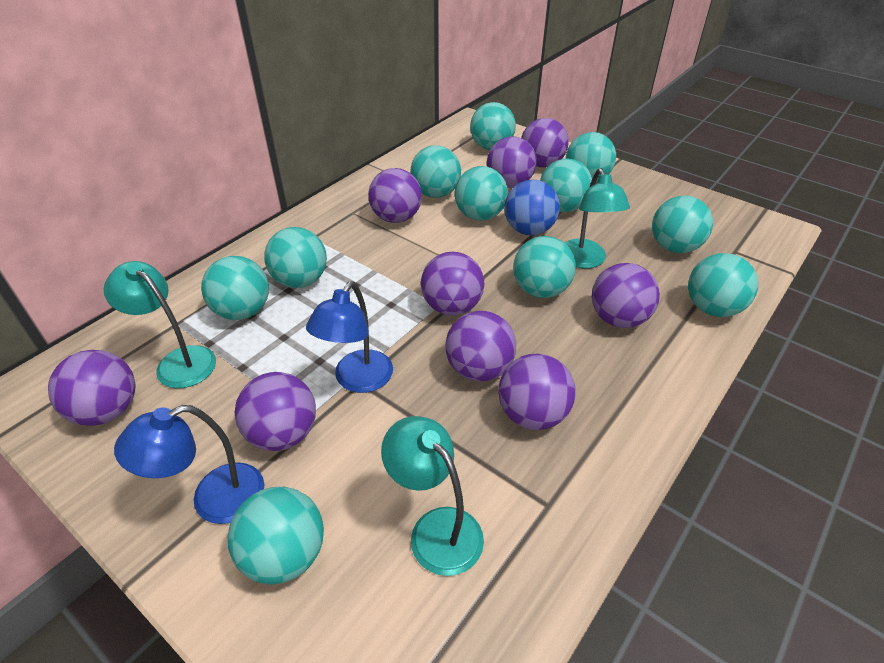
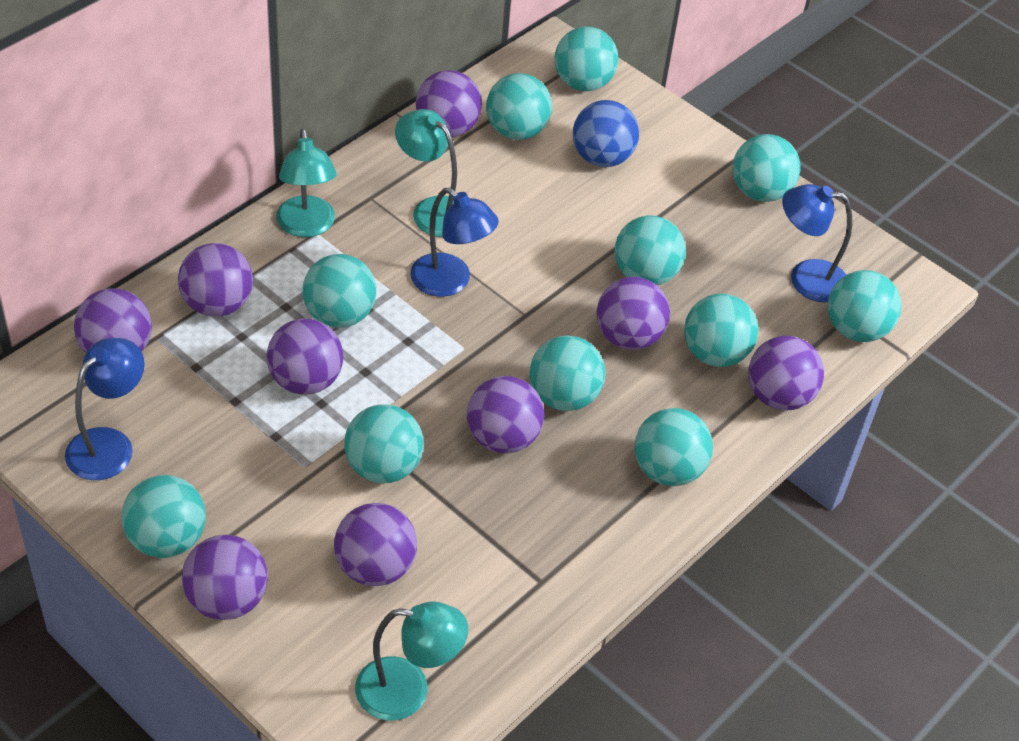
blue lamp: 2 -> 3

